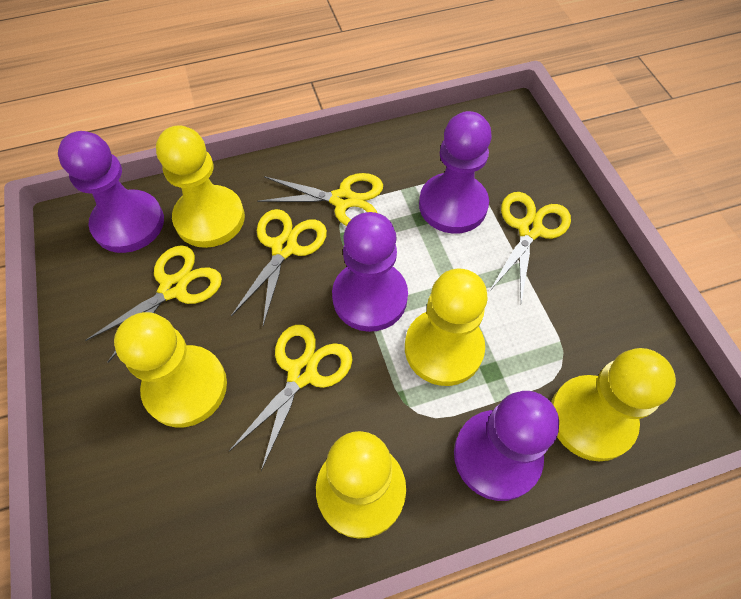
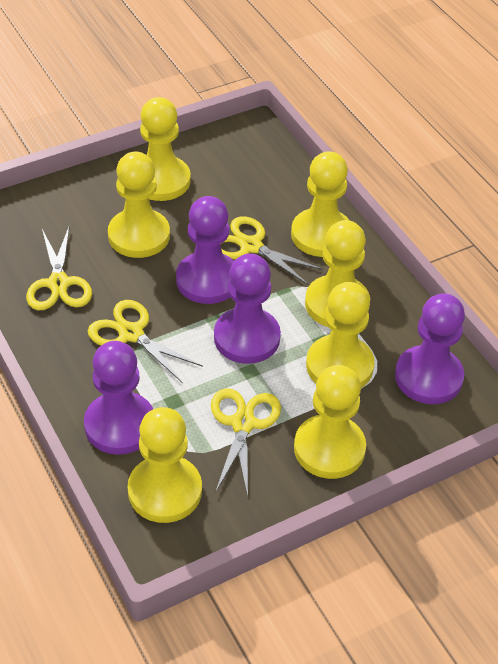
yellow pawn: 5 -> 7
yellow scissors: 5 -> 4

